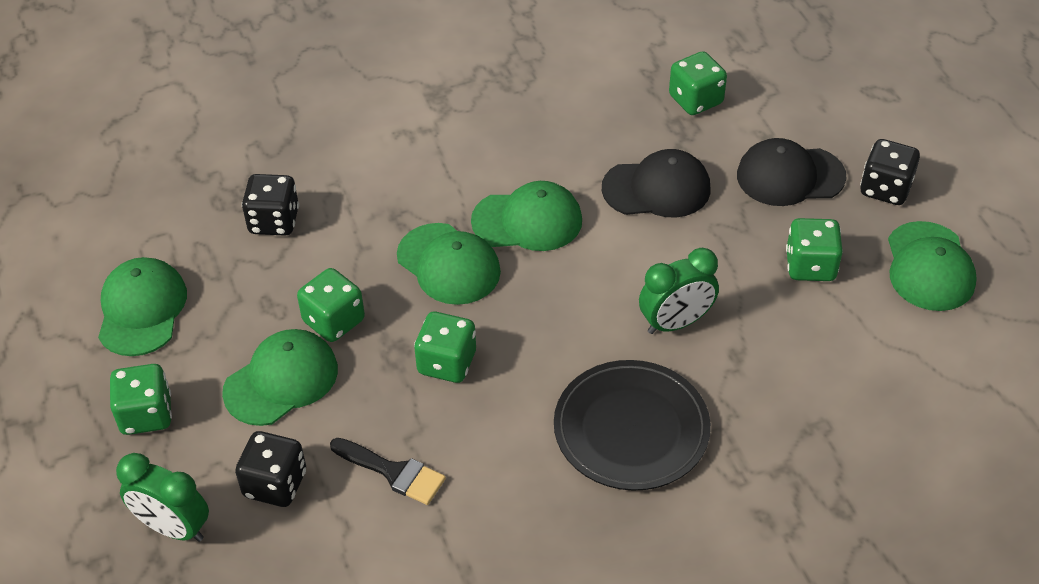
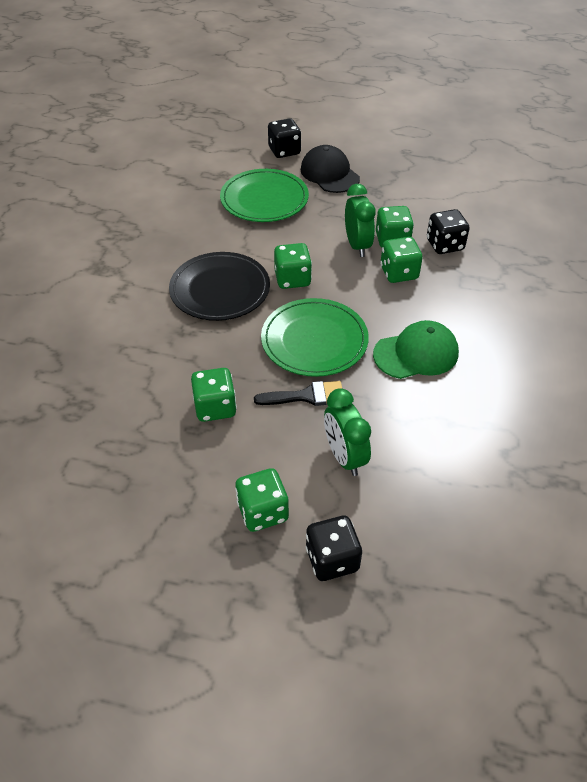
black cap: 2 -> 1
green cap: 5 -> 1
green plate: 0 -> 2

